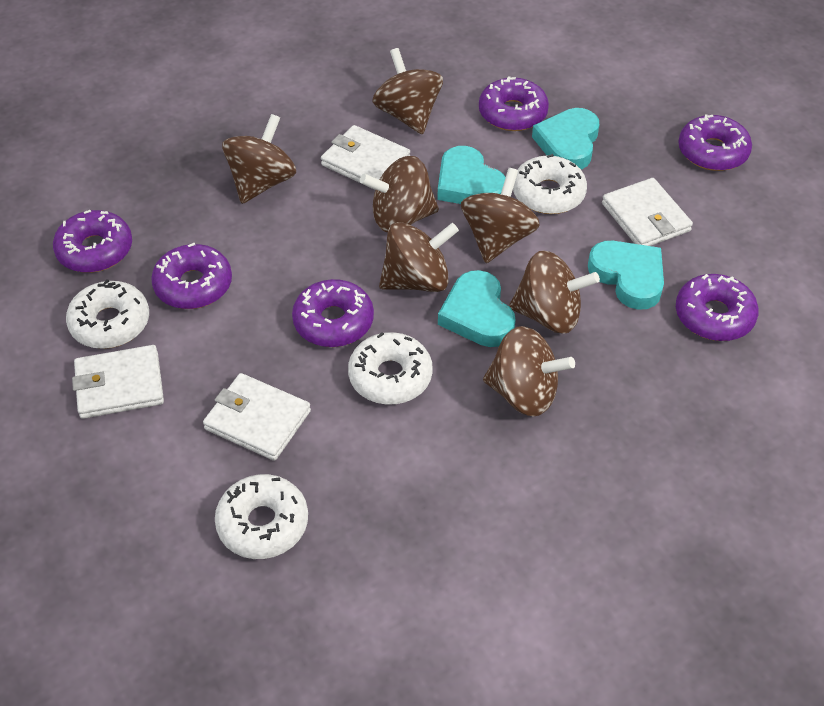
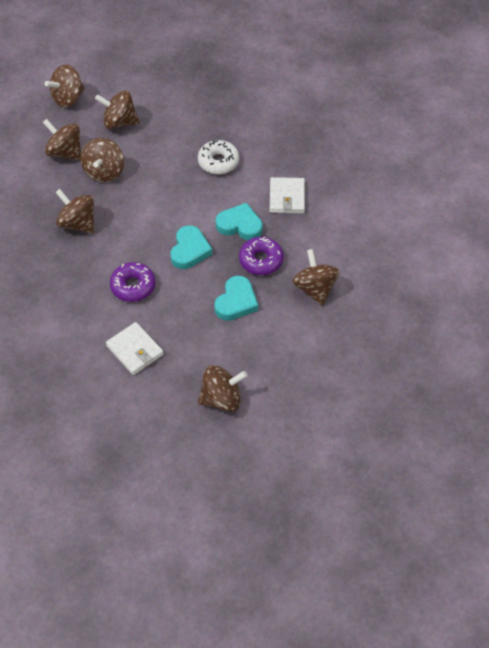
purple donut: 6 -> 2
turquoise heart: 4 -> 3
white donut: 4 -> 1
white wallet: 4 -> 2

